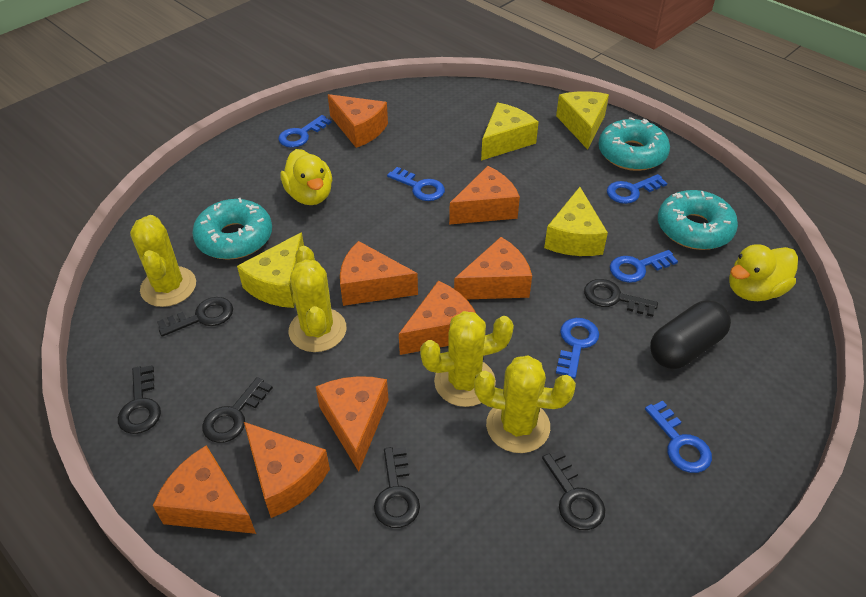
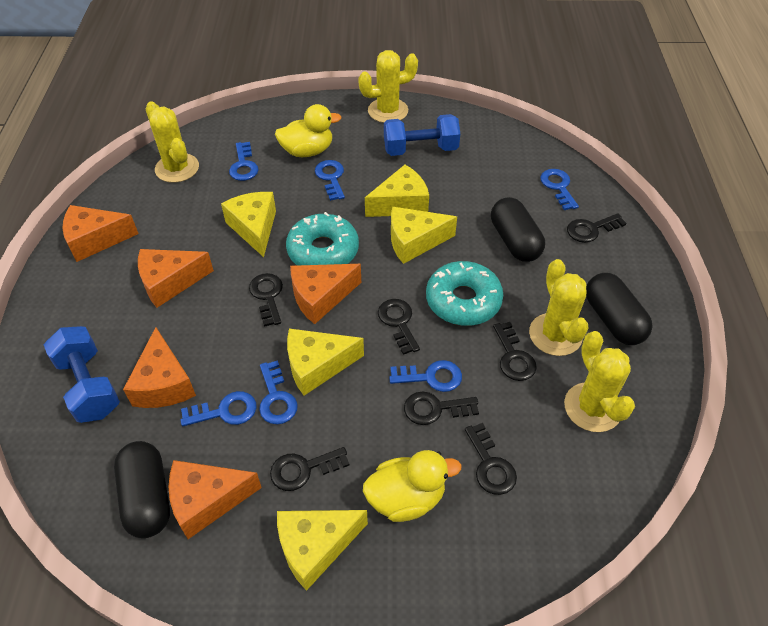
black capsule: 1 -> 3
black key: 6 -> 7
blue dumbbell: 0 -> 2
orange cheese: 8 -> 5
turquoise donut: 3 -> 2
yellow cheese: 4 -> 5

